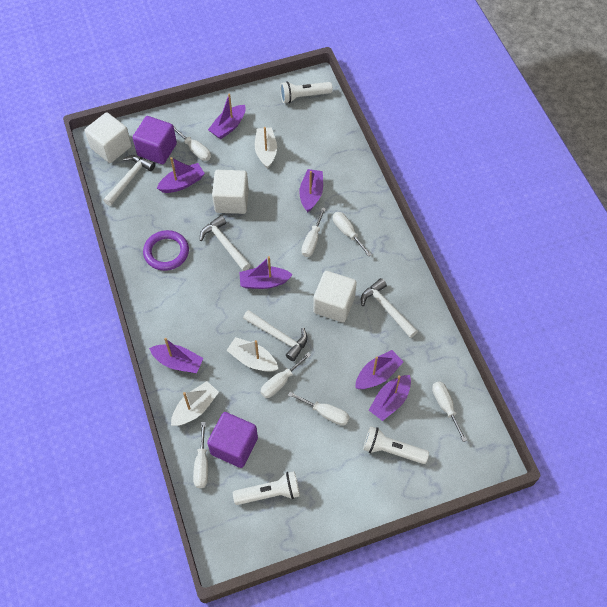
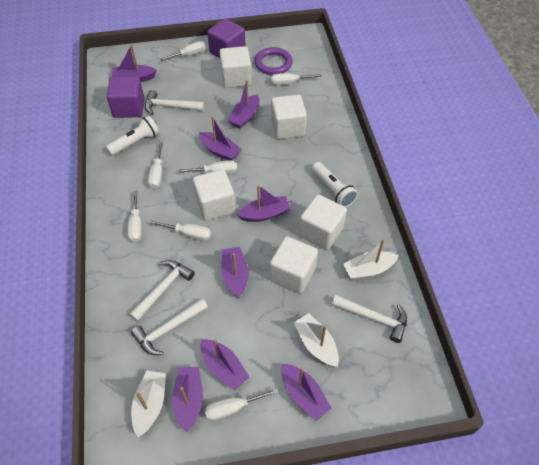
purple boat: 7 -> 8
white cube: 3 -> 5
white flashlight: 3 -> 2

